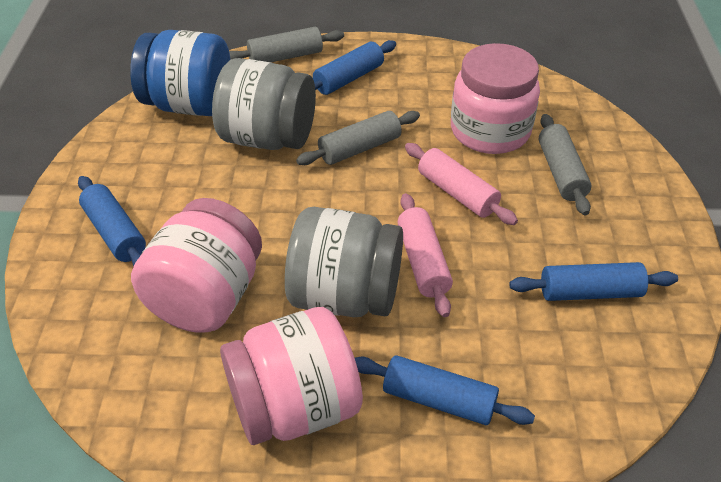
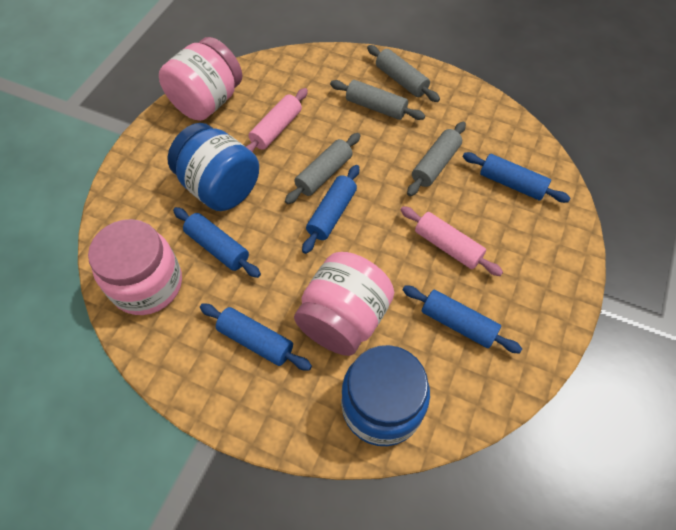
blue jar: 1 -> 2
blue rolling pin: 4 -> 5
grey jar: 2 -> 0
grey rolling pin: 3 -> 4

